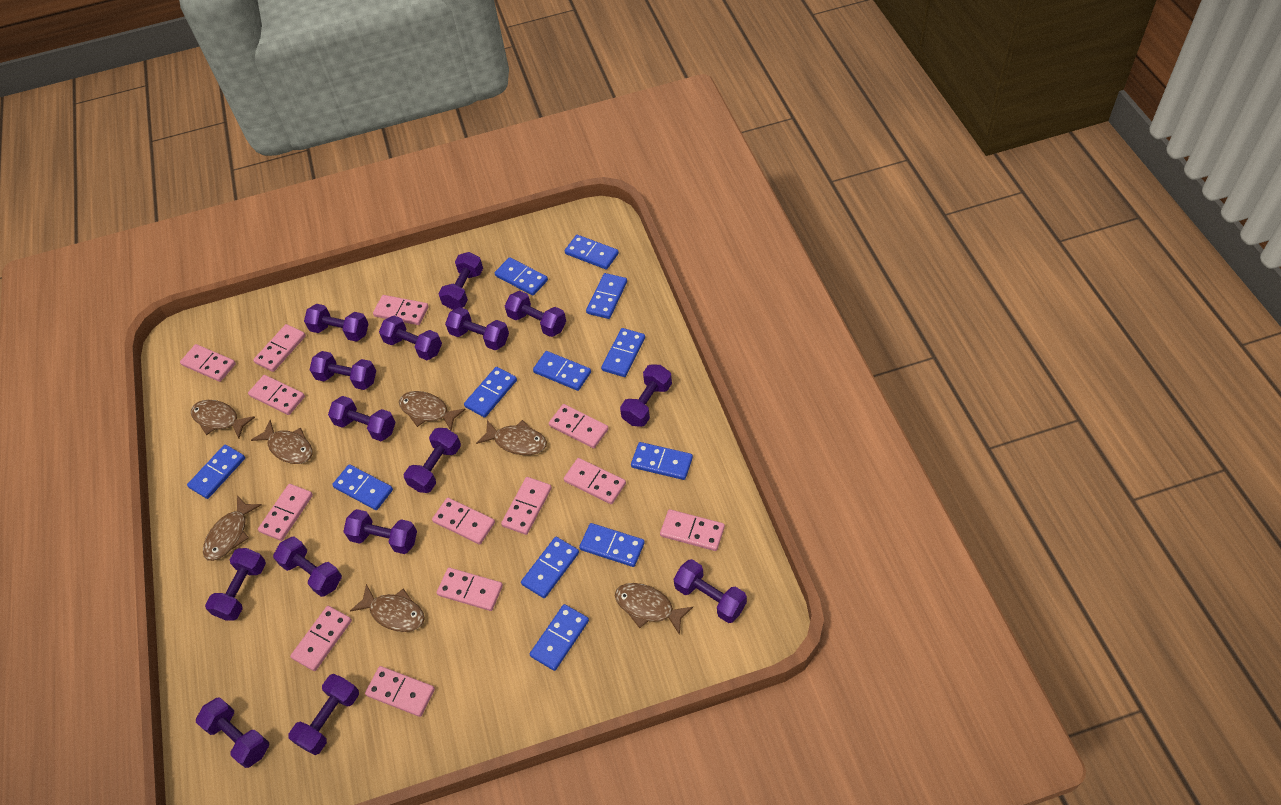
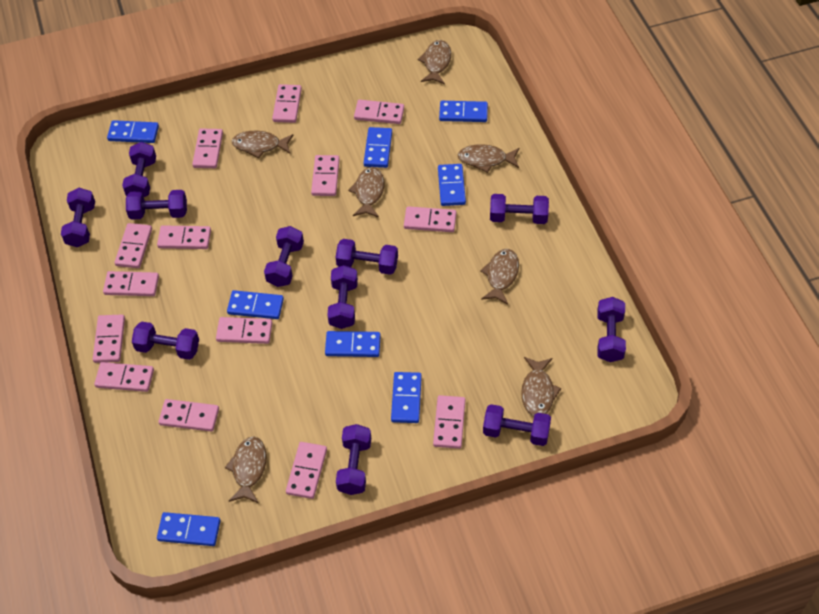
blue domino: 12 -> 8
pink domino: 13 -> 14
purple dumbbell: 15 -> 11

